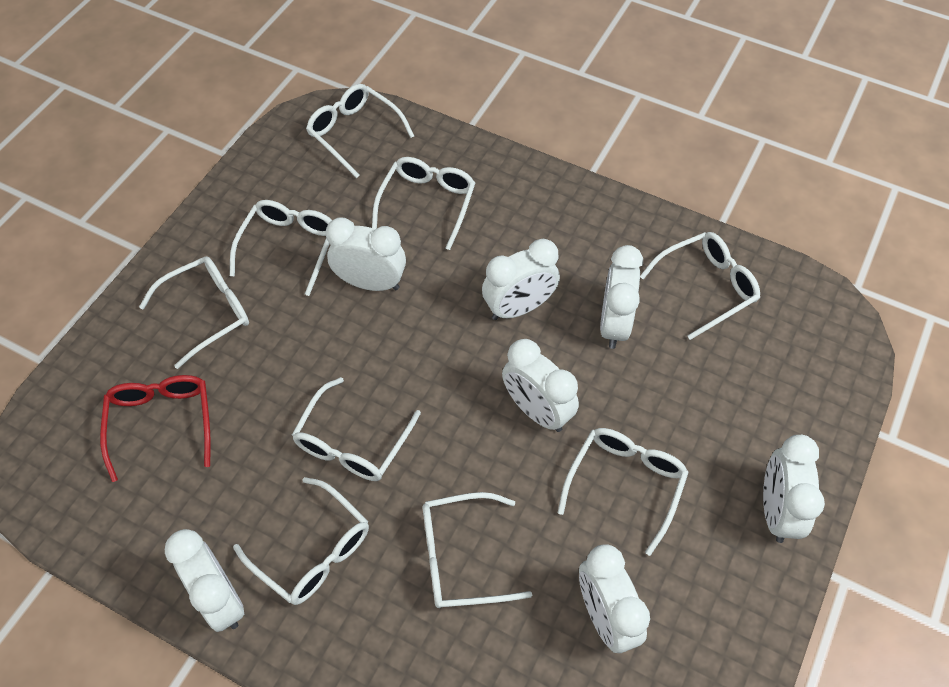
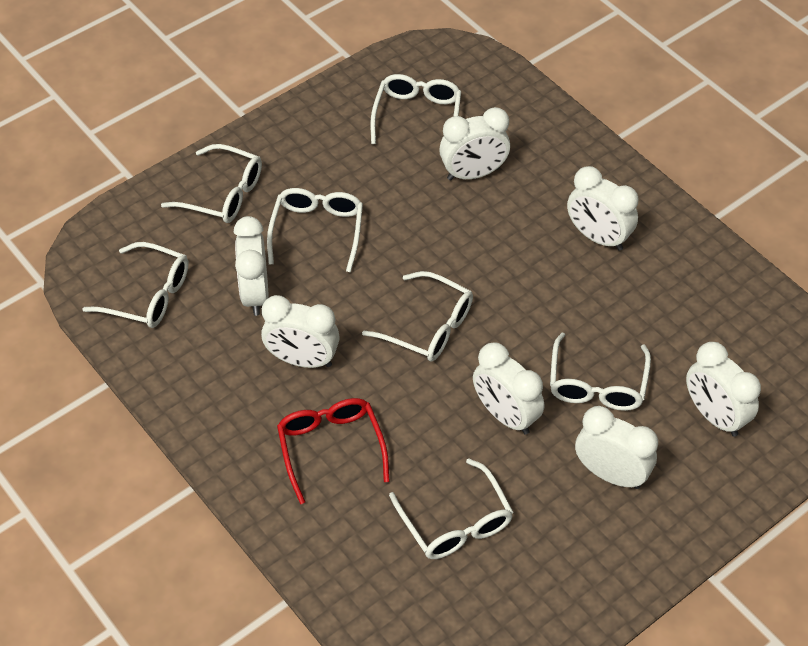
white glasses: 9 -> 7

